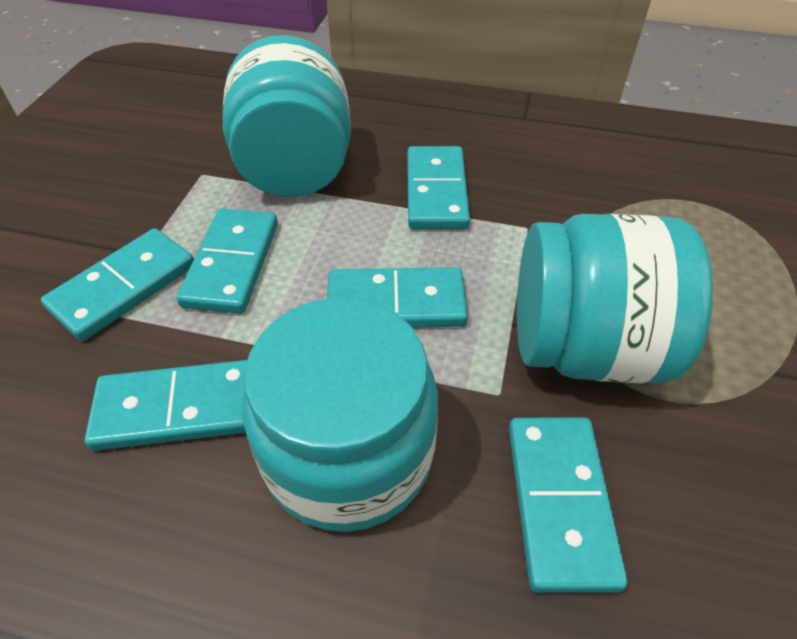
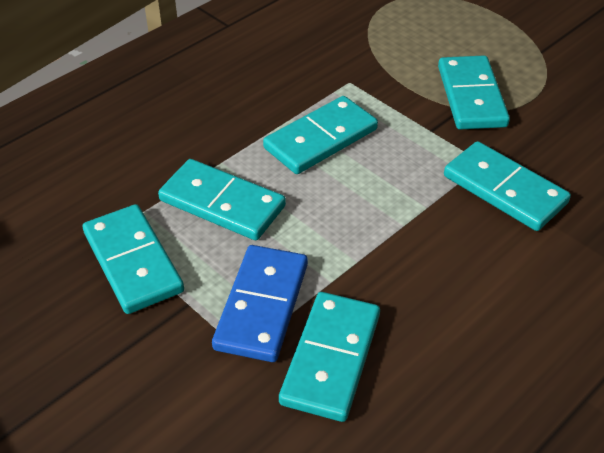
blue domino: 0 -> 1
turquoise jar: 3 -> 0

